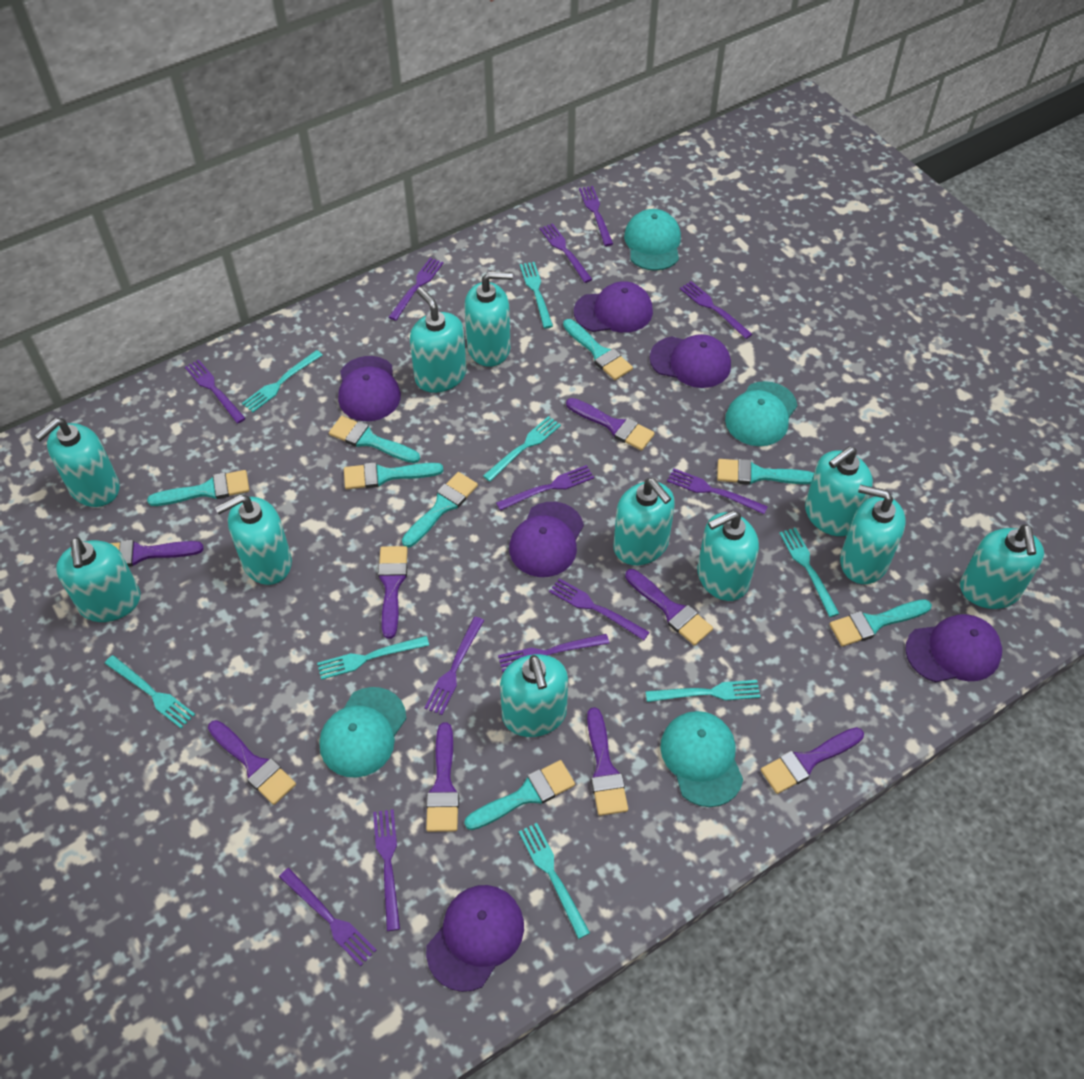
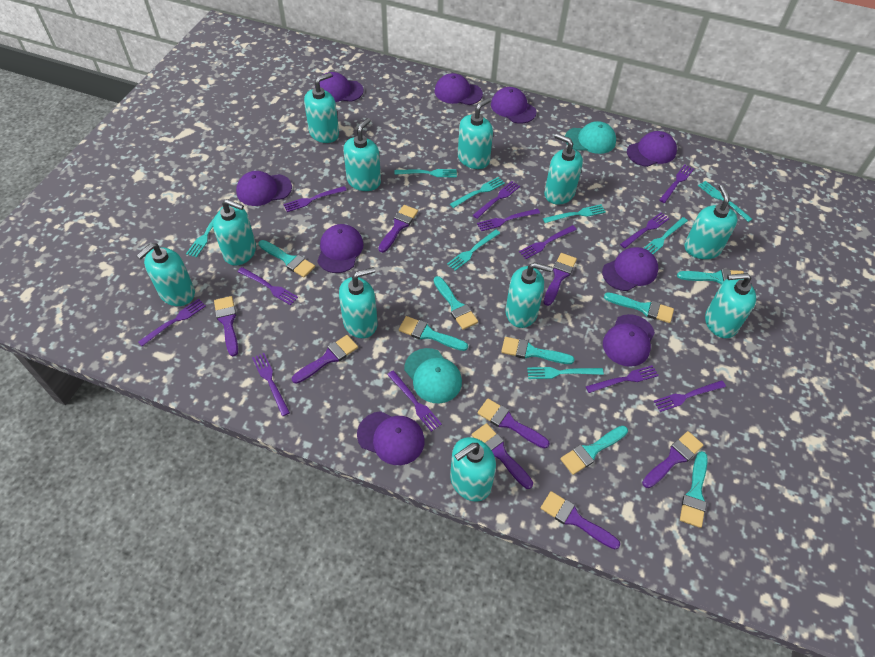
purple cap: 6 -> 9
turquoise cap: 4 -> 2

